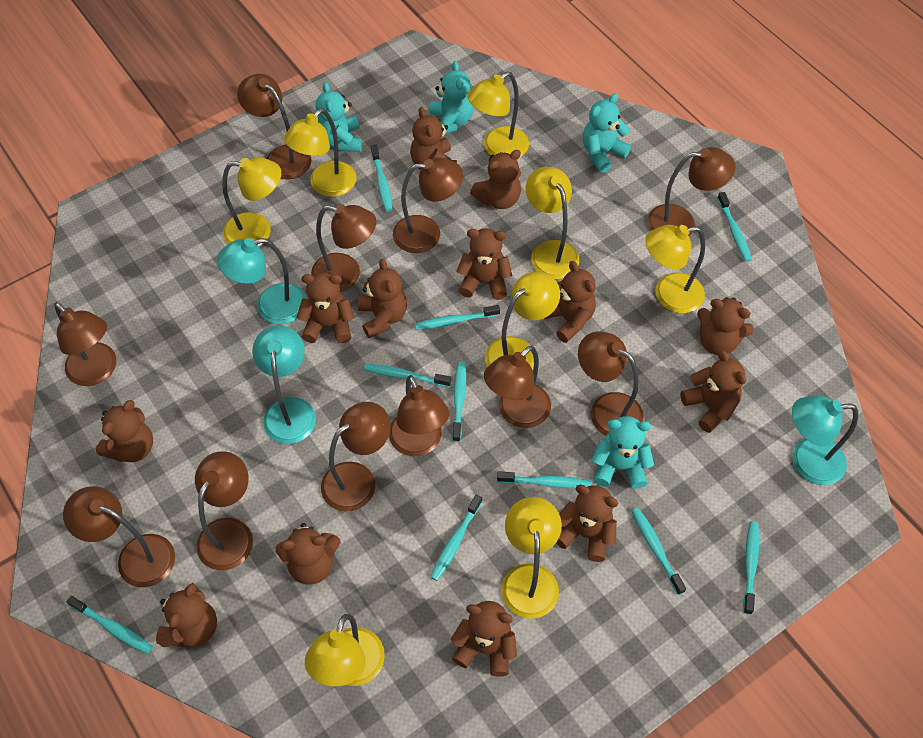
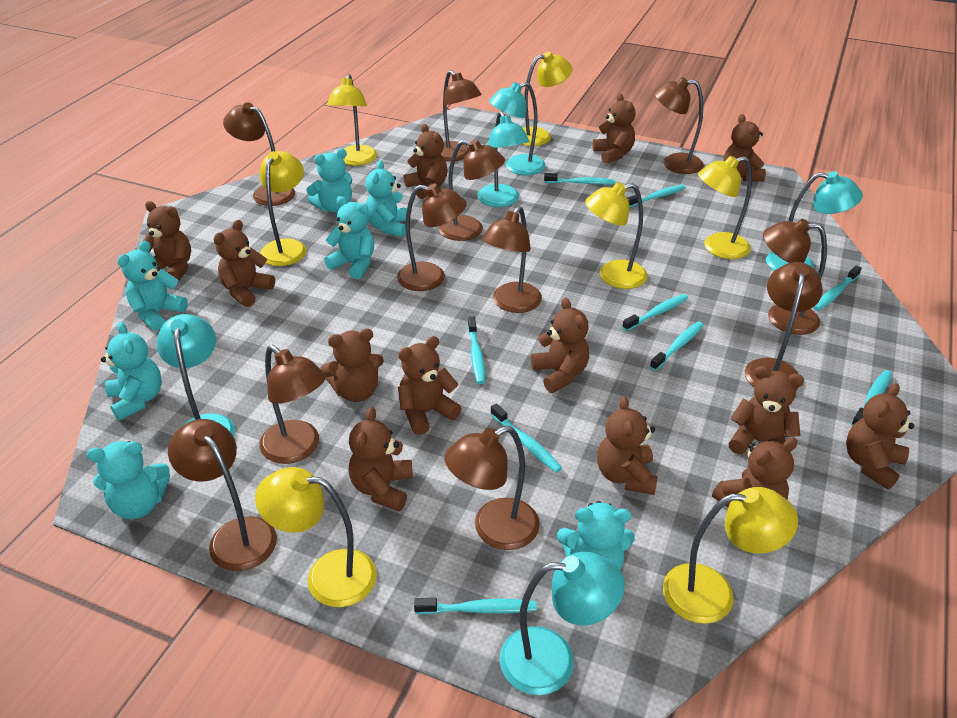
turquoise lamp: 3 -> 5
turquoise teddy bear: 4 -> 7
turquoise toothbrush: 10 -> 9
yellow lamp: 8 -> 7

